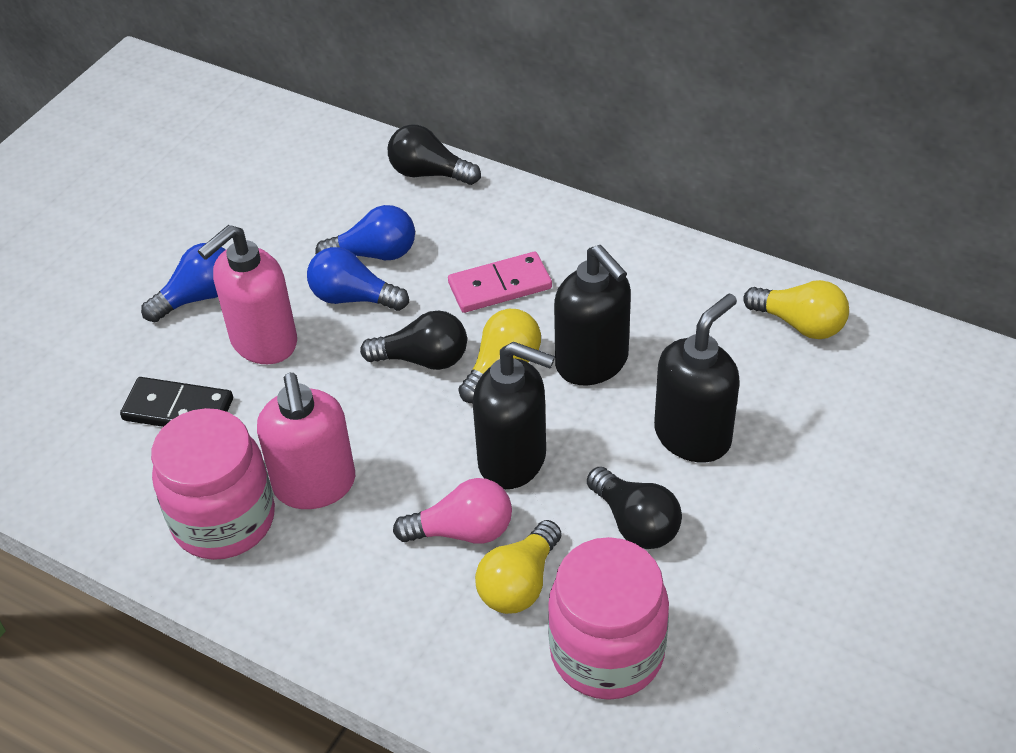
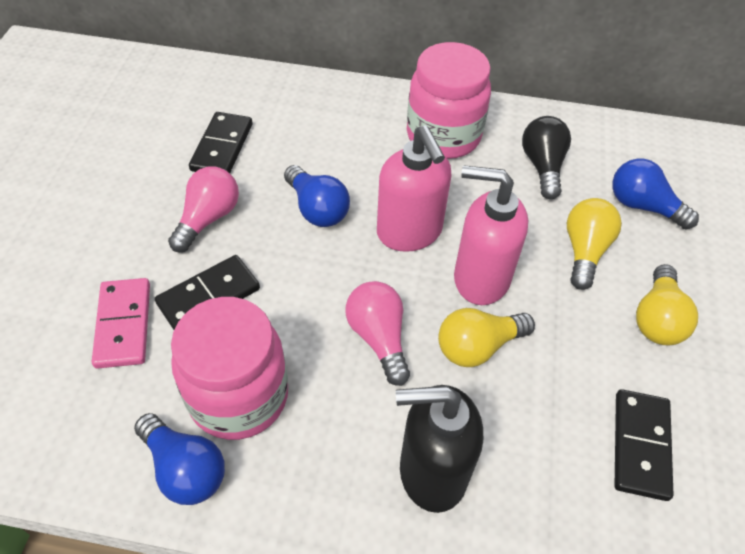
black domino: 1 -> 3
black light bulb: 3 -> 1
black soap dispenser: 3 -> 1
pink light bulb: 1 -> 2

